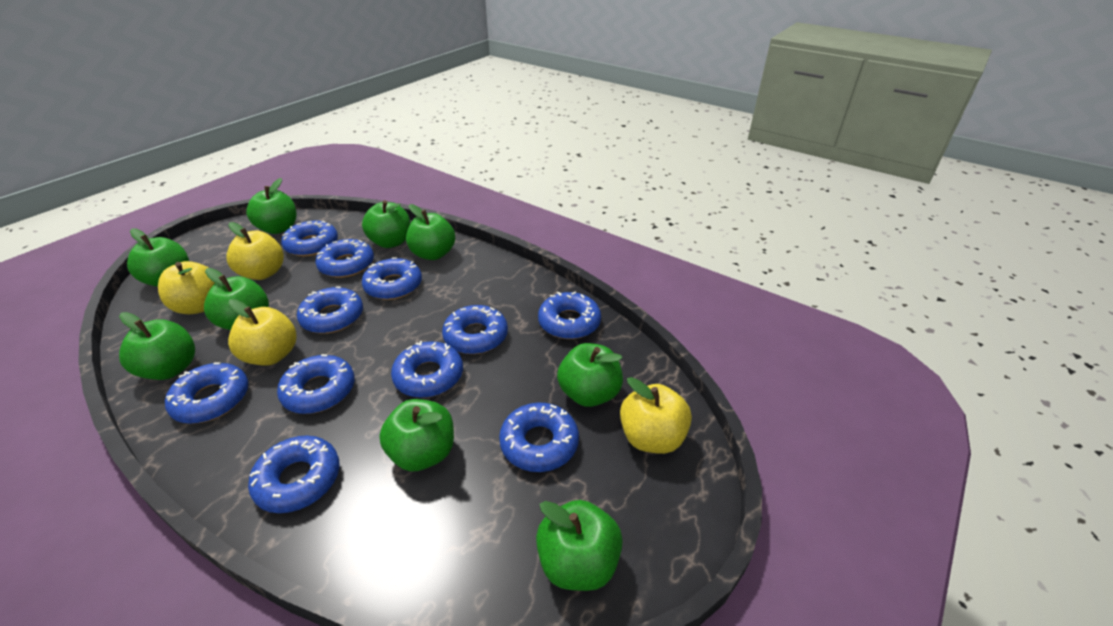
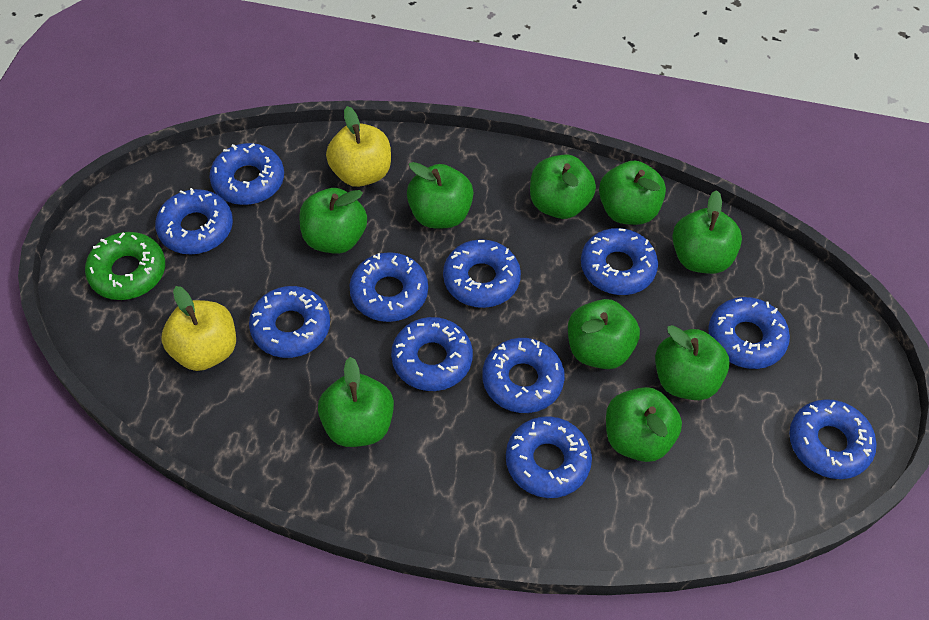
green donut: 0 -> 1
yellow apple: 4 -> 2

